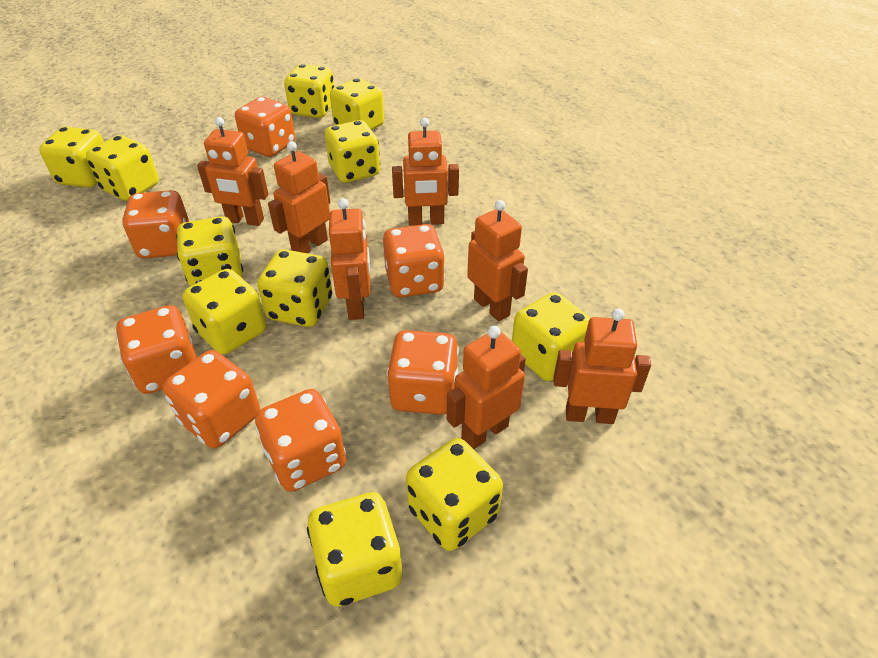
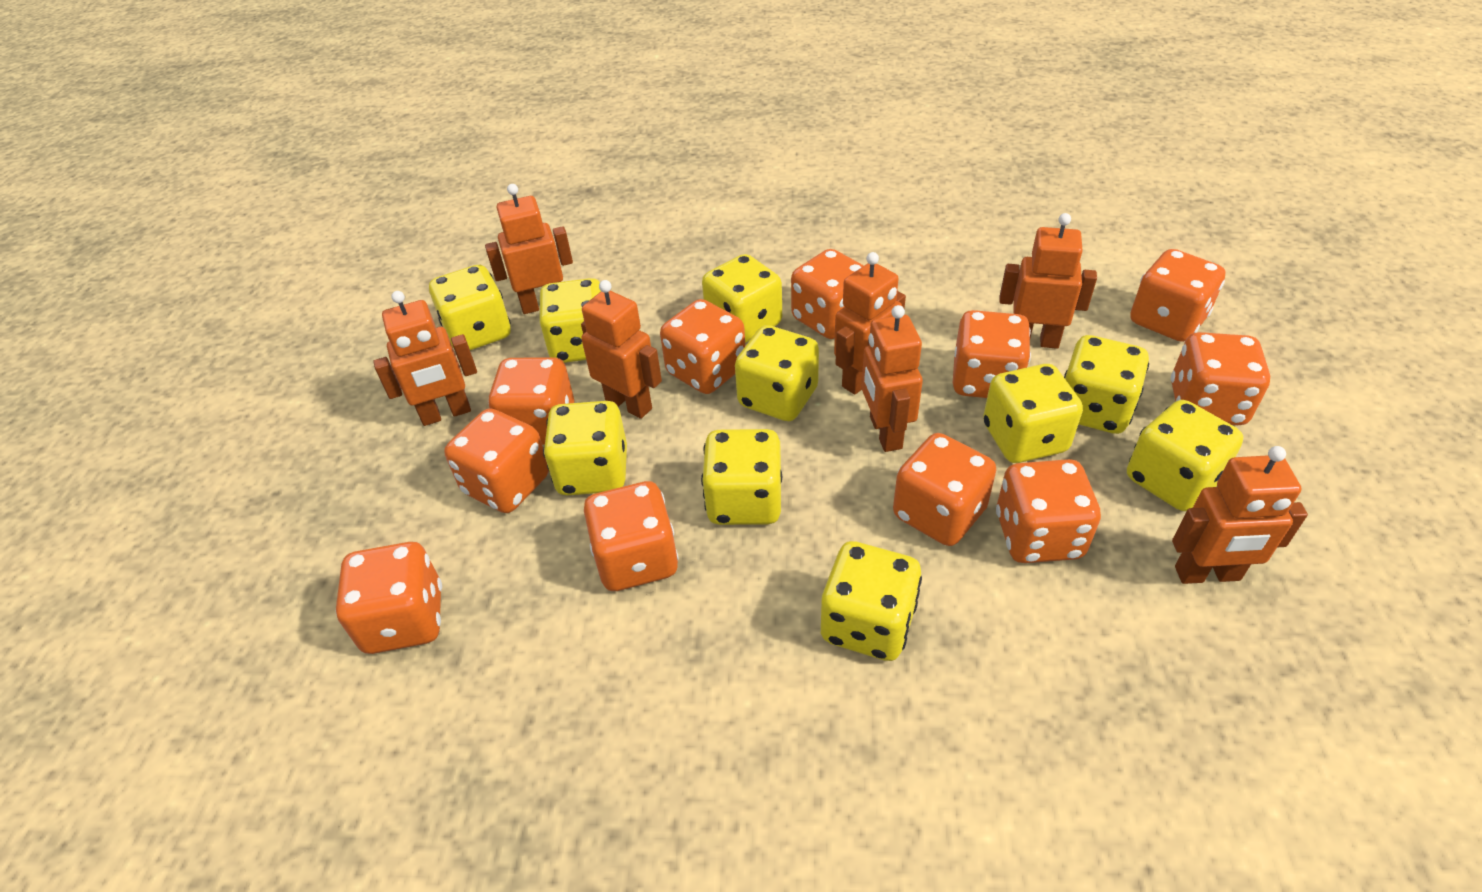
orange dice: 7 -> 11
yellow dice: 11 -> 10

